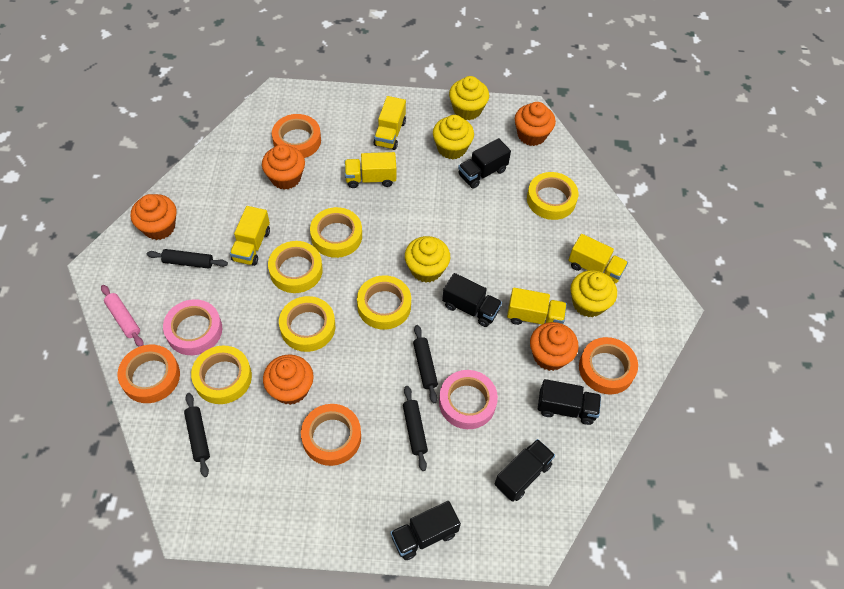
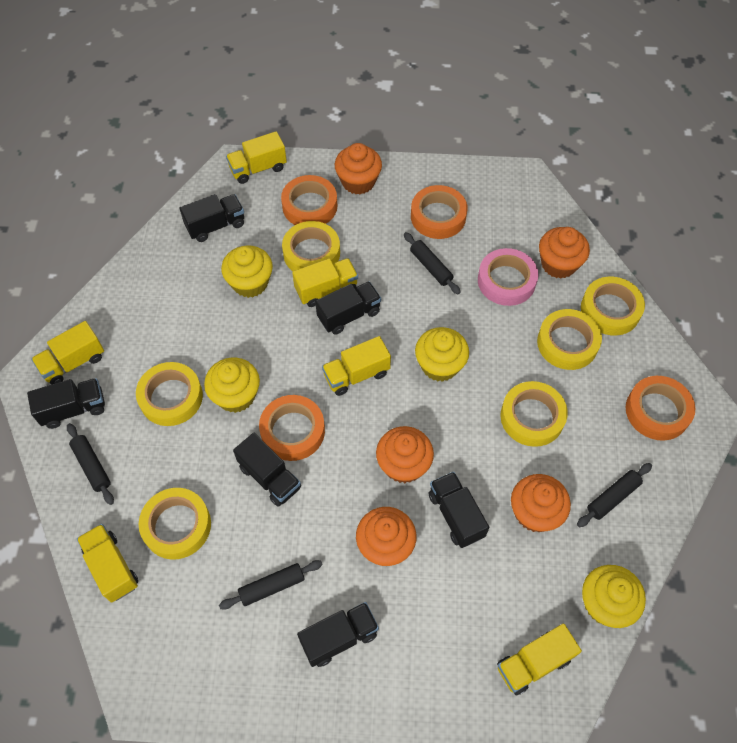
black truck: 5 -> 6
pink rolling pin: 1 -> 0
pink tape: 2 -> 1
yellow truck: 5 -> 6

